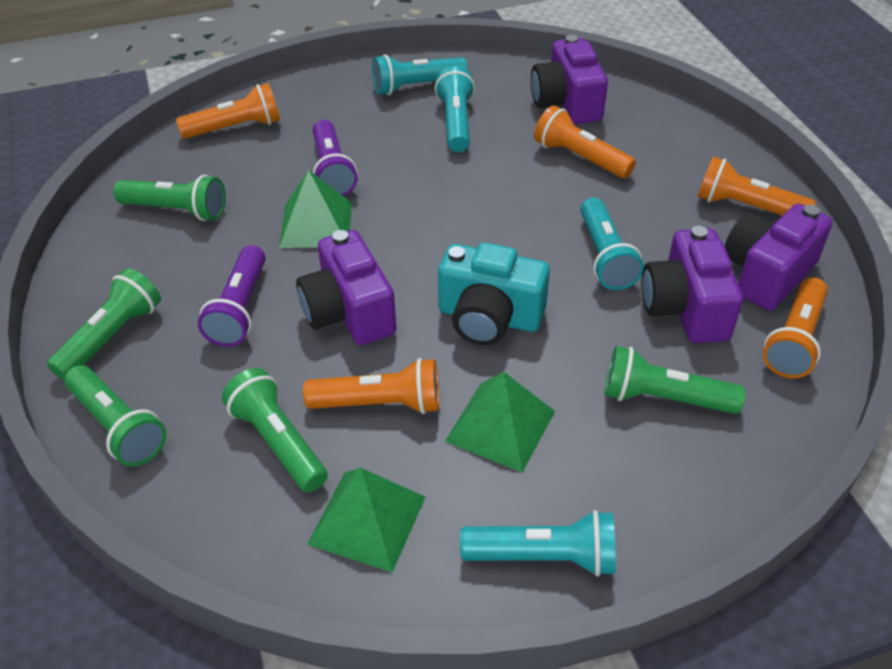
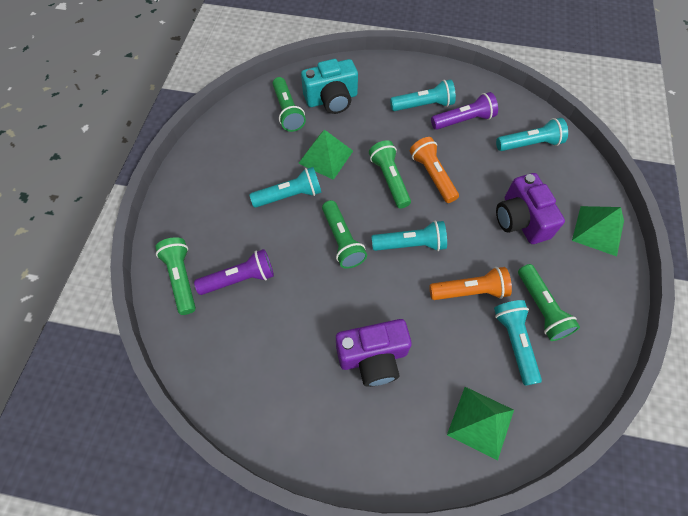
orange flashlight: 5 -> 2
purple camera: 4 -> 2
turquoise flashlight: 4 -> 5

